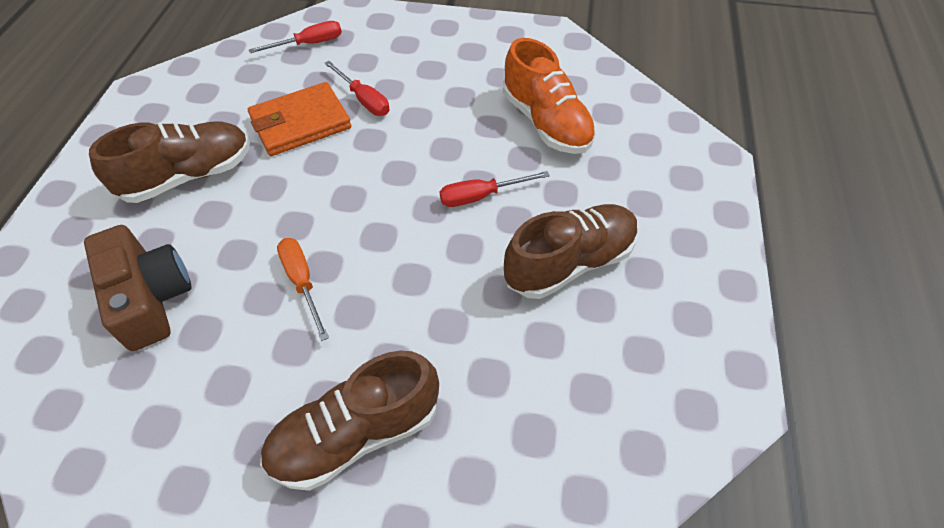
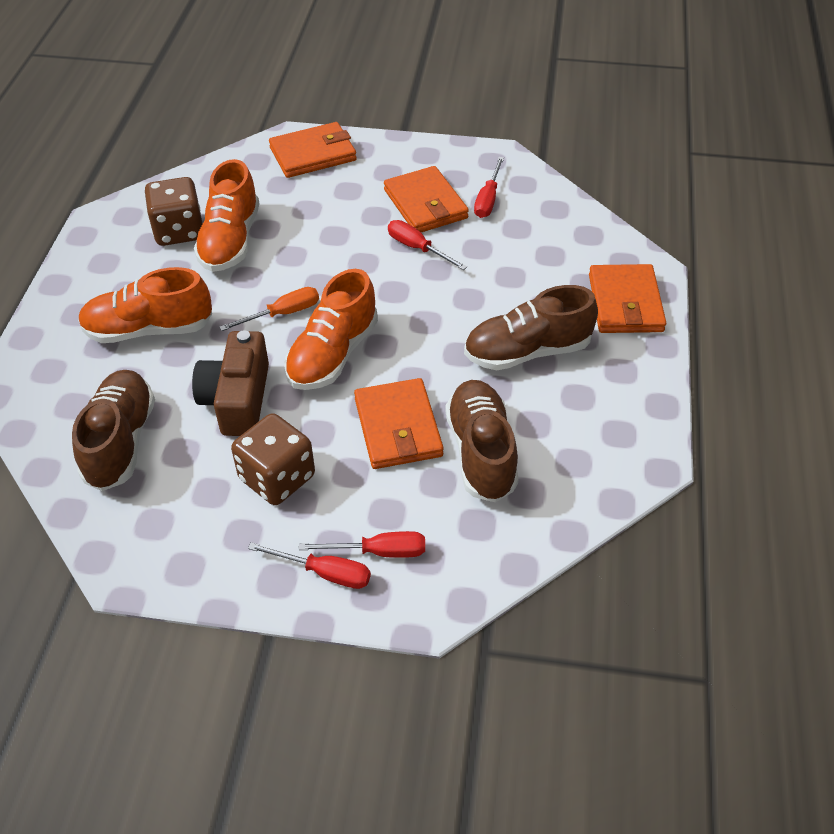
brown dice: 0 -> 2
orange shoe: 1 -> 3
orange wallet: 1 -> 4
red screwdriver: 3 -> 4

